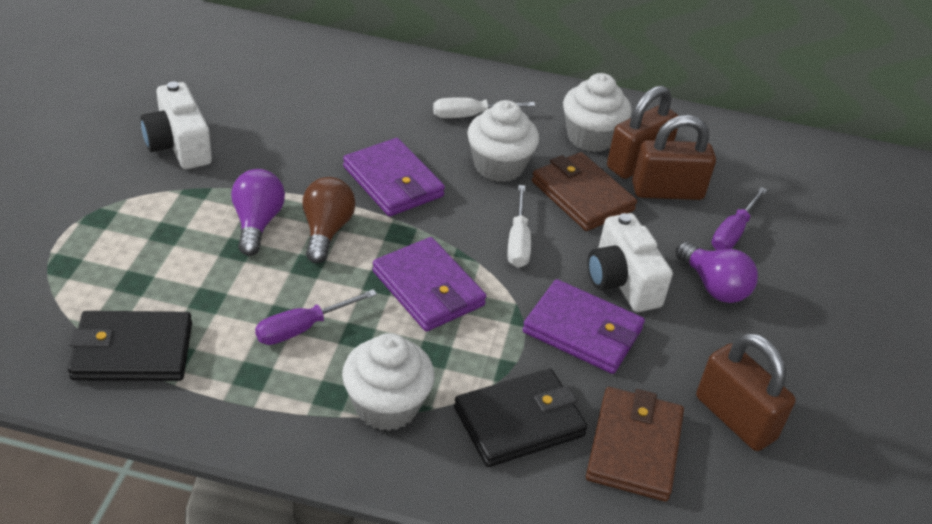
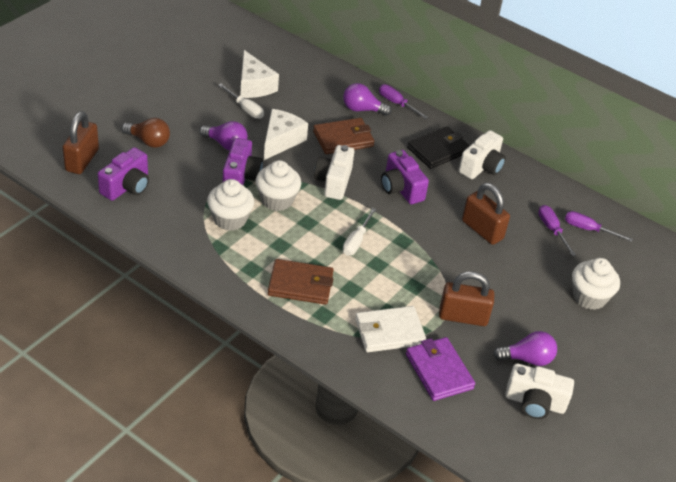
black wallet: 2 -> 1
purple camera: 0 -> 3
purple light bulb: 2 -> 3
purple screwdriver: 2 -> 3
purple wallet: 3 -> 1
white camera: 2 -> 3
white cheese: 0 -> 2
white wallet: 0 -> 1

